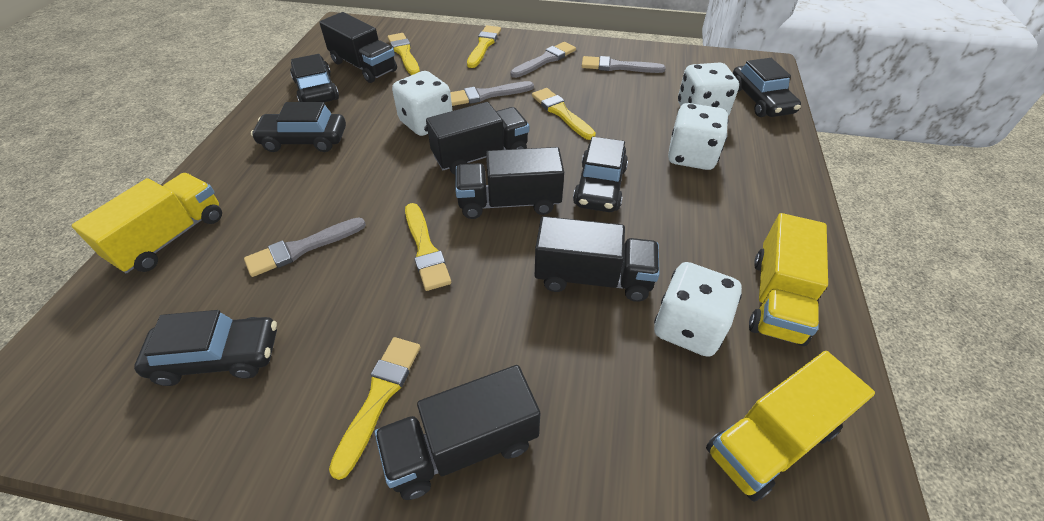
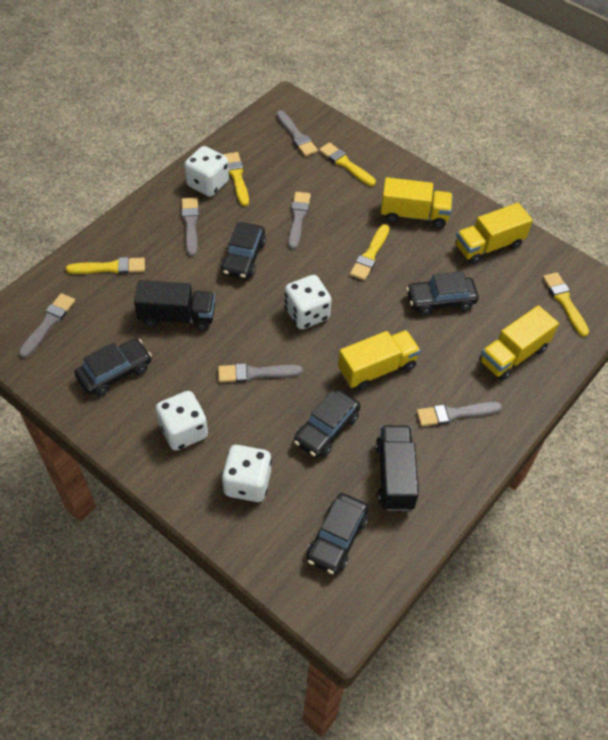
black truck: 5 -> 2
grey brush: 4 -> 6
yellow truck: 3 -> 4

